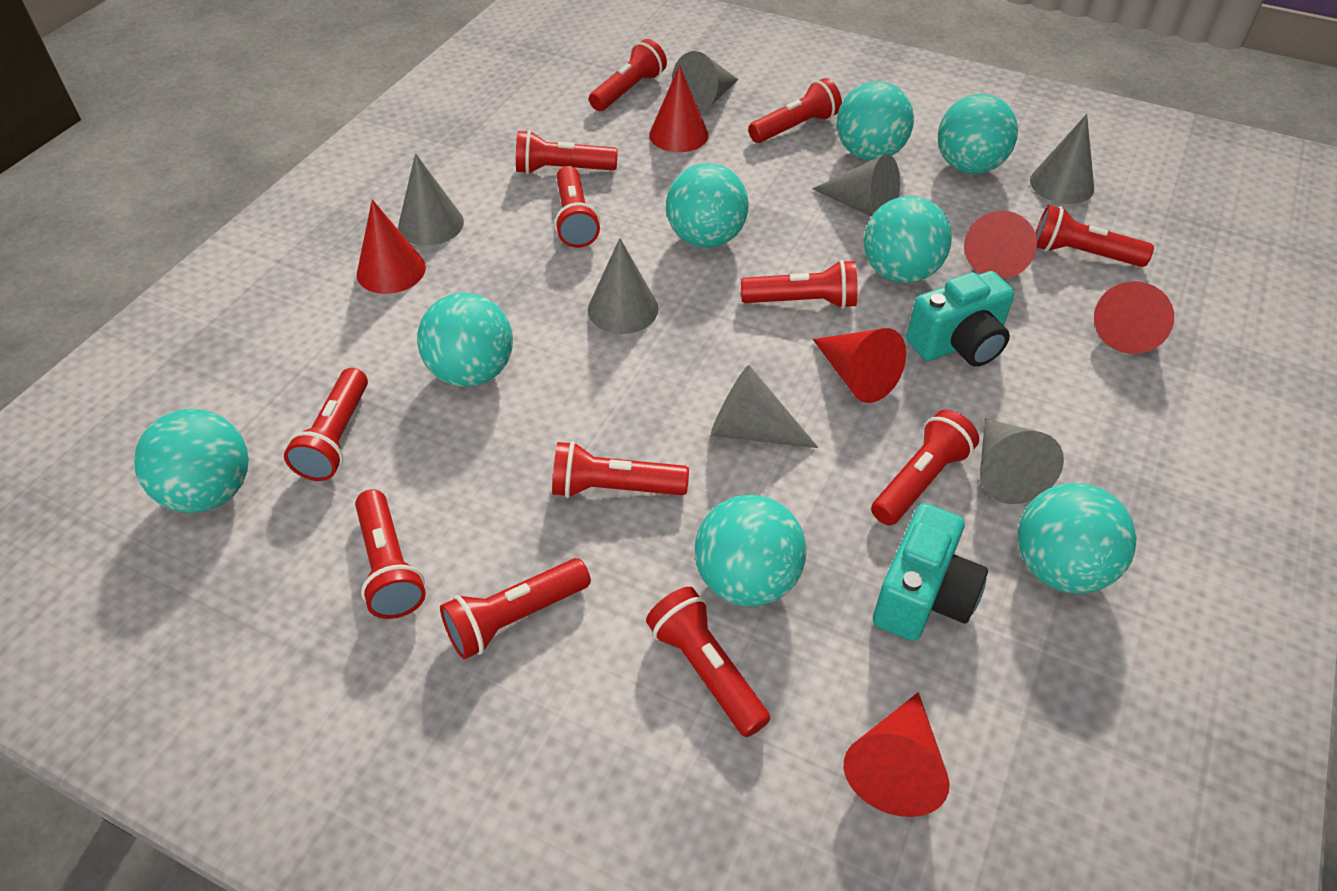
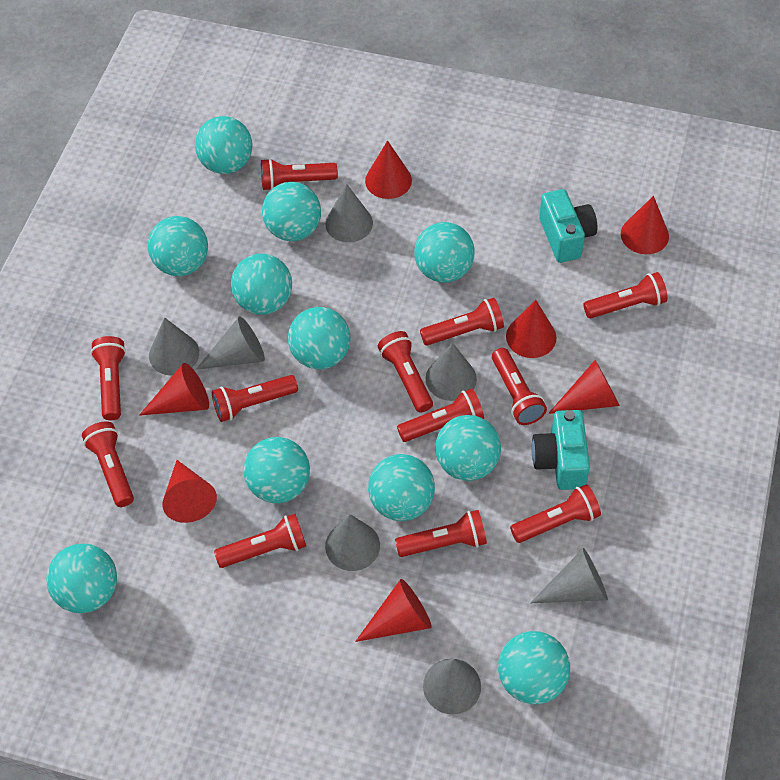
red cone: 6 -> 7
turquoise ball: 8 -> 11

